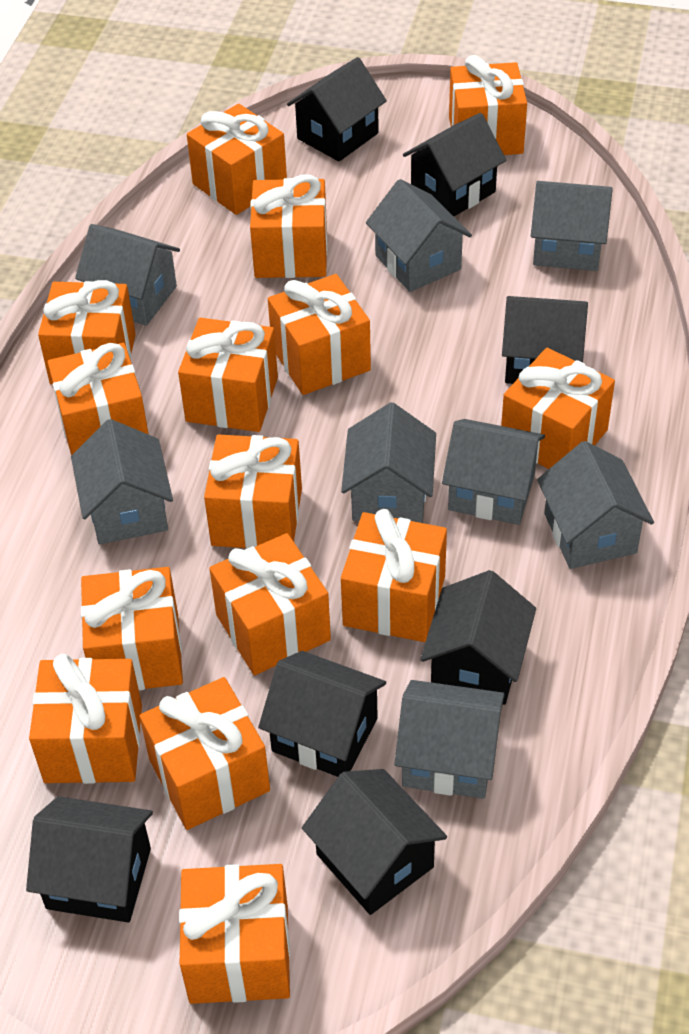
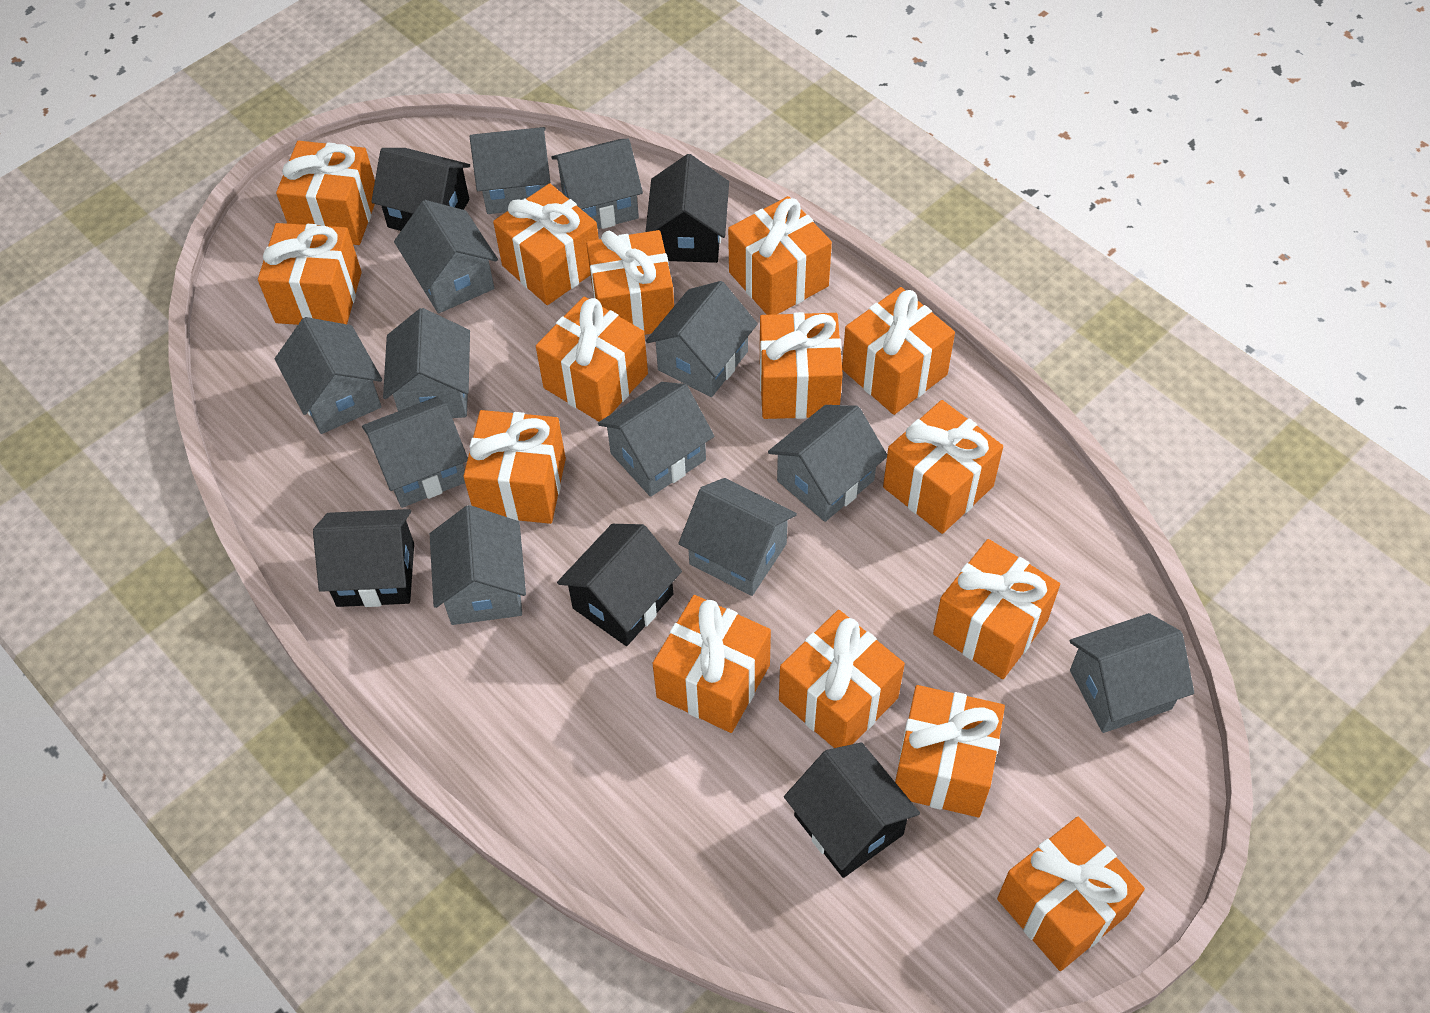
black house: 7 -> 5
grey house: 8 -> 12

